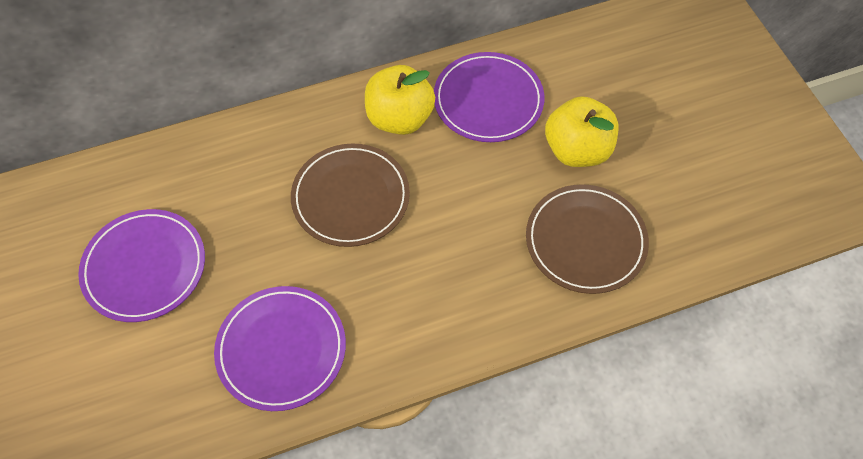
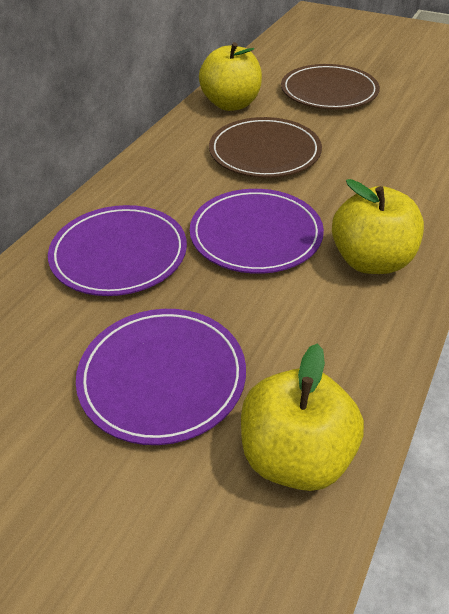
yellow apple: 2 -> 3

